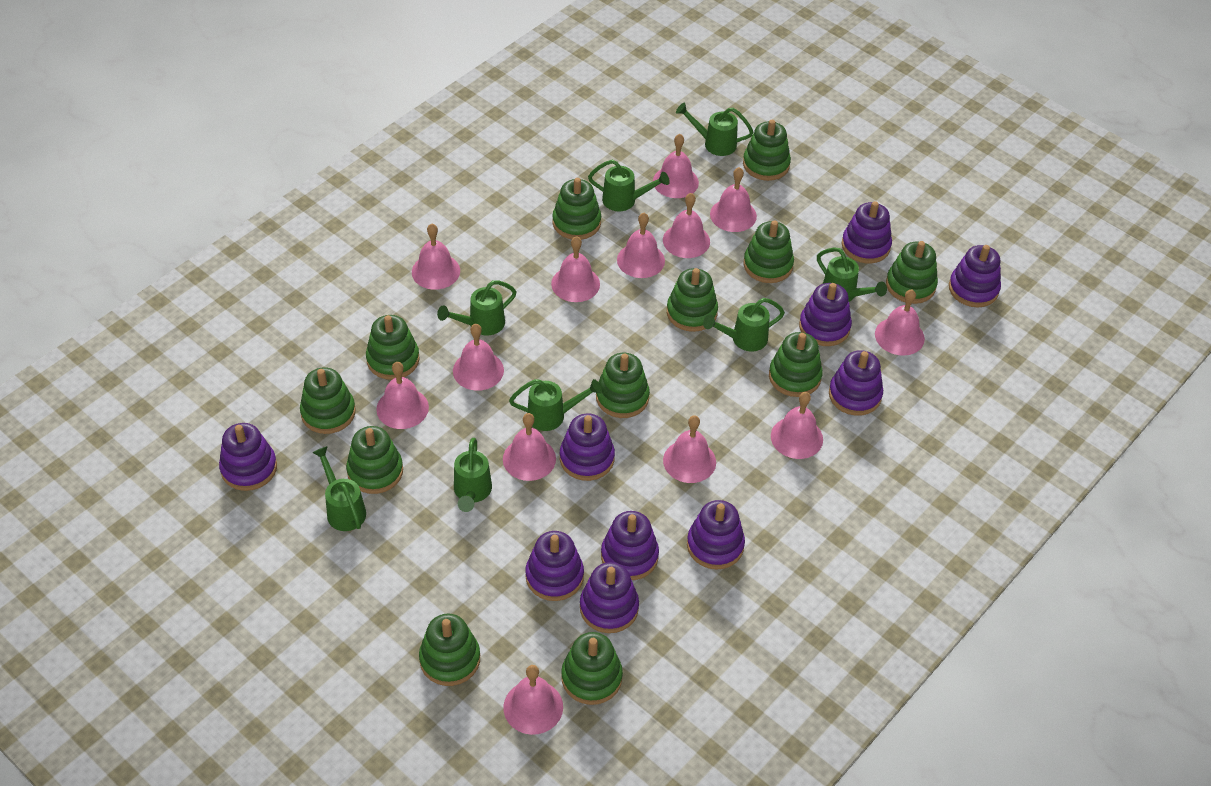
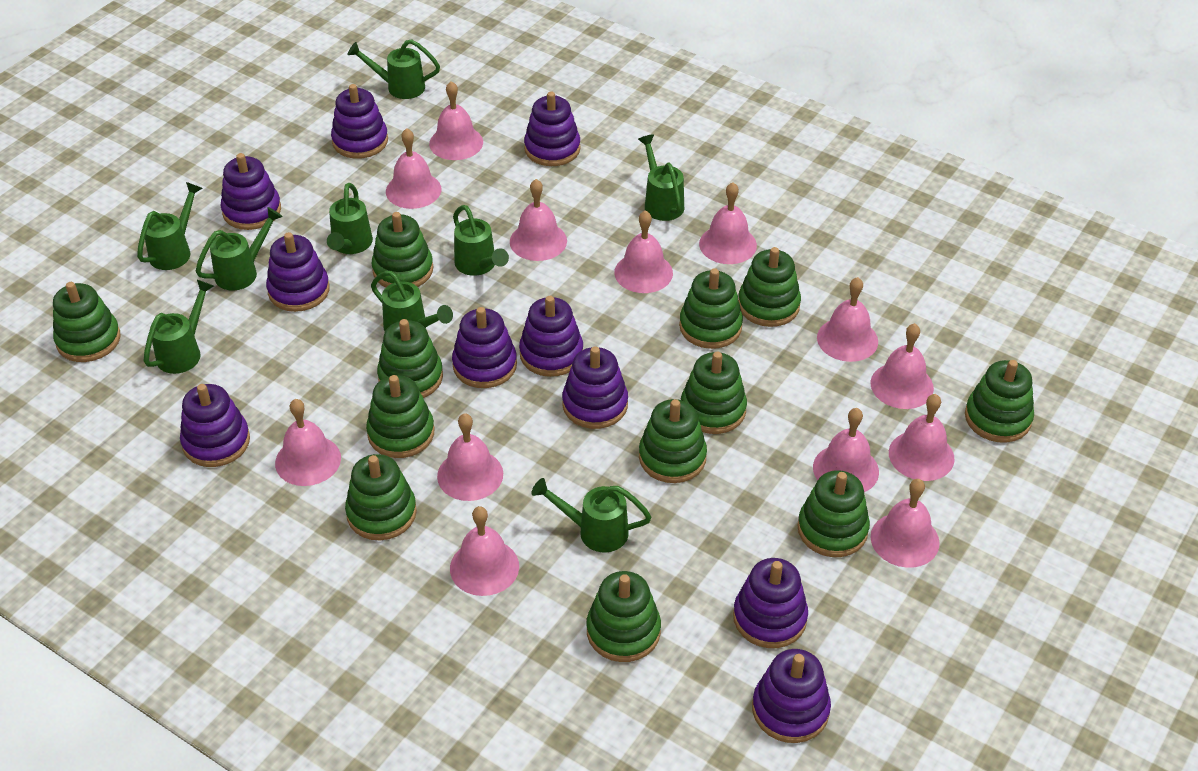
green watering can: 8 -> 9

